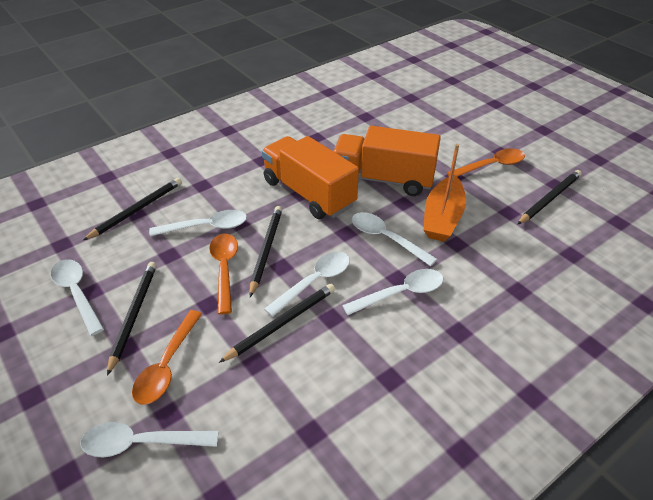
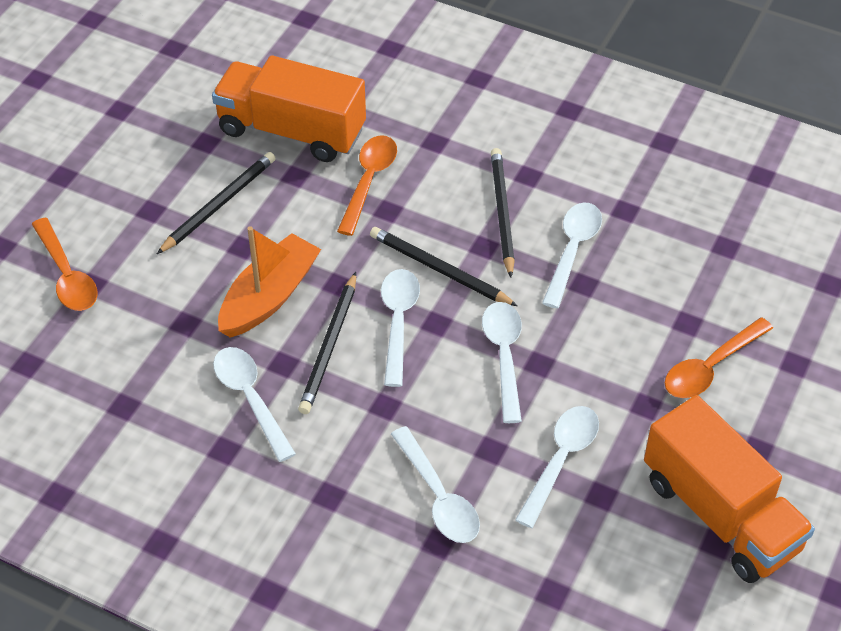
black pencil: 5 -> 4

